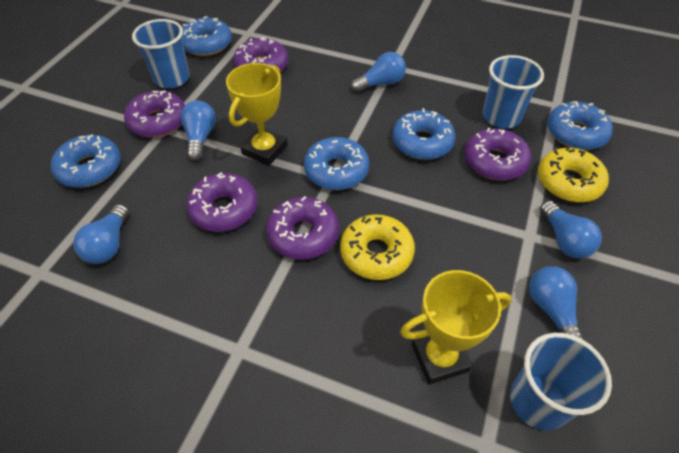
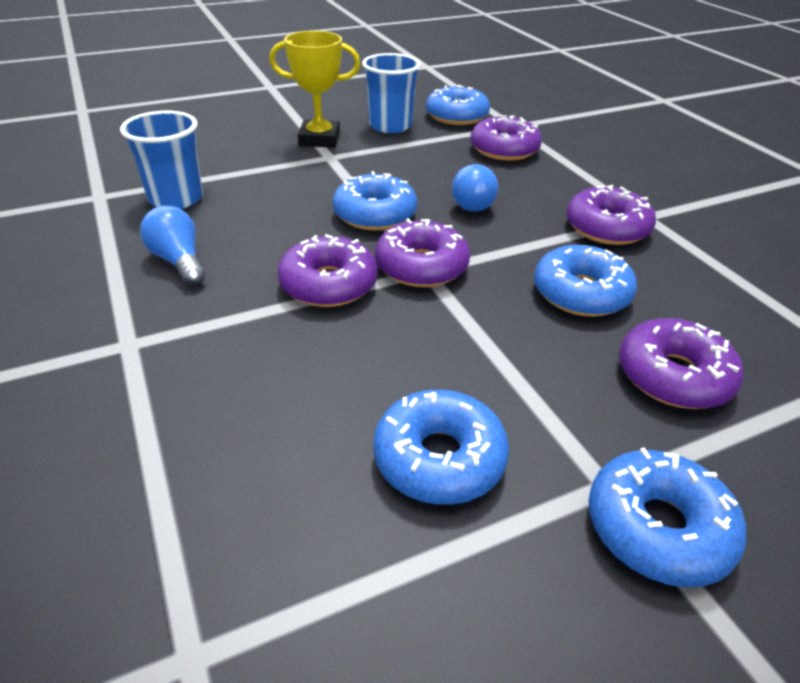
blue cup: 3 -> 2
blue light bulb: 5 -> 2
yellow donut: 2 -> 0
yellow trophy: 2 -> 1

